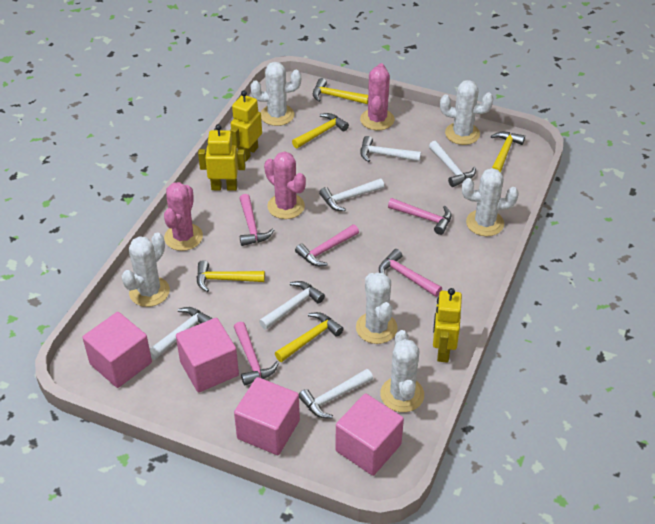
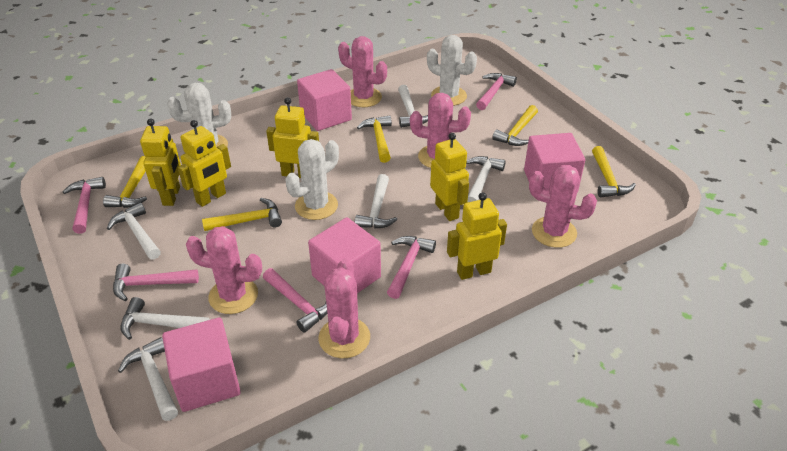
pink cactus: 3 -> 5
white cactus: 6 -> 3
yellow robot: 3 -> 5

